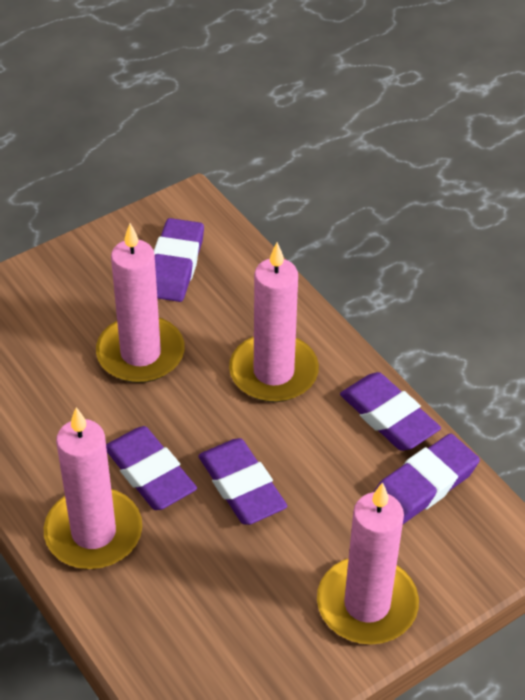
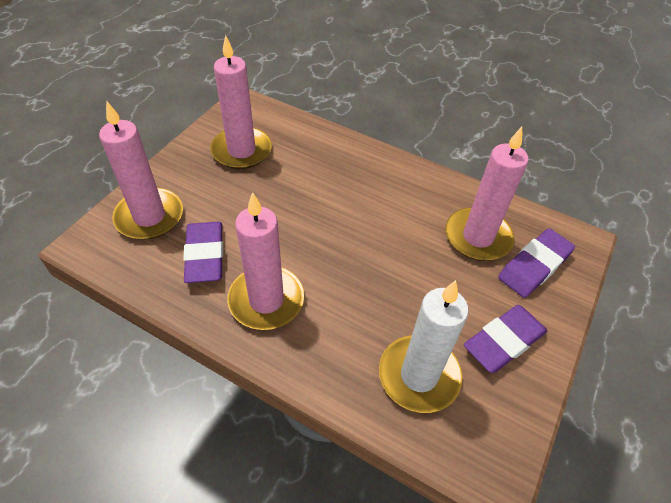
purple eraser: 5 -> 3
white candle: 0 -> 1

